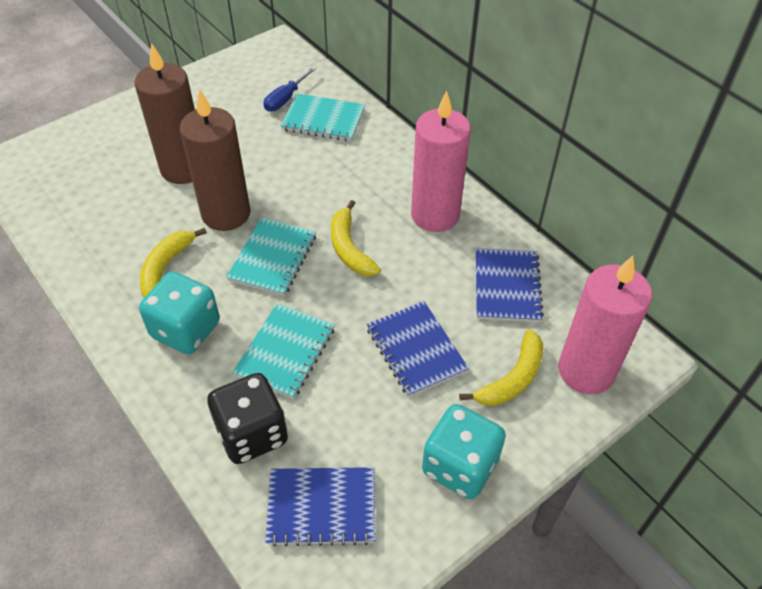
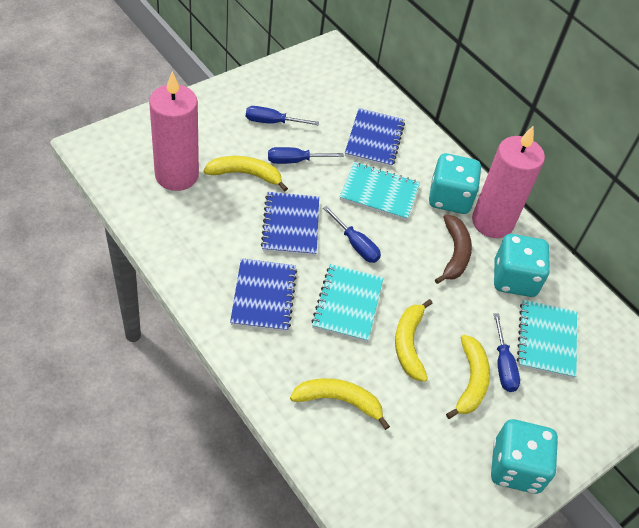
black dice: 1 -> 0
blue screwdriver: 1 -> 4
brown banana: 0 -> 1
brown candle: 2 -> 0
turquoise dice: 2 -> 3
yellow banana: 3 -> 4

